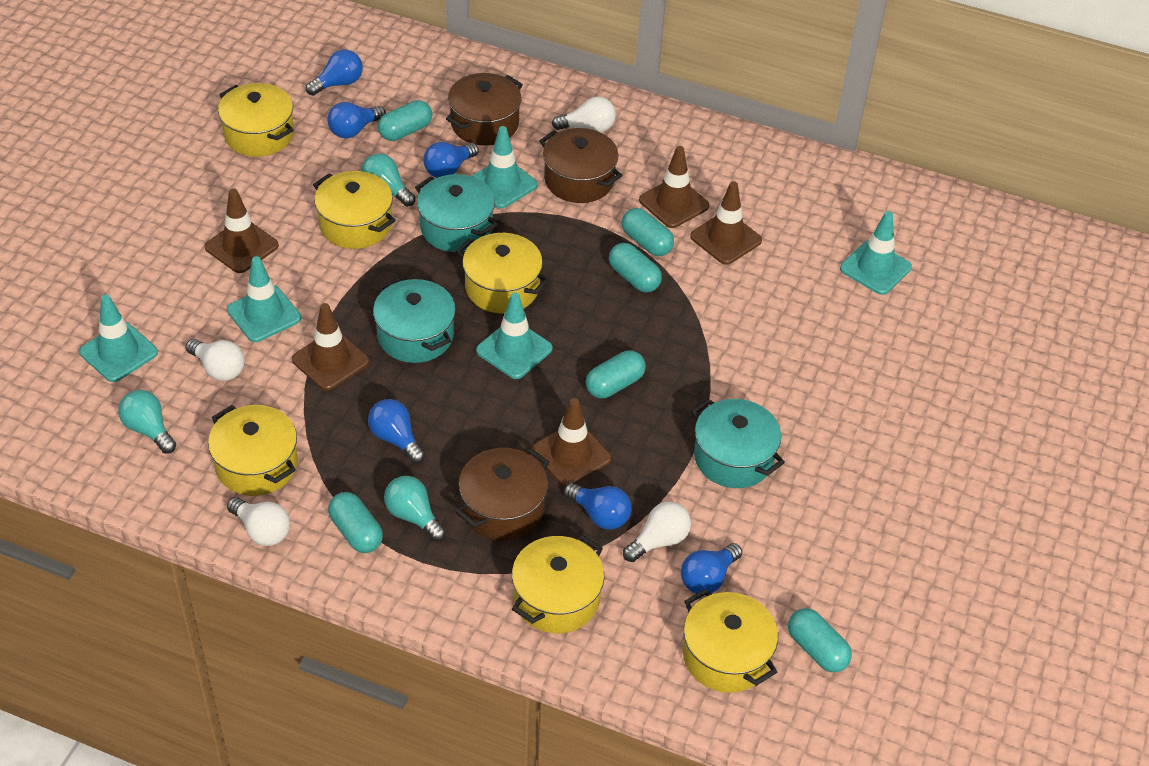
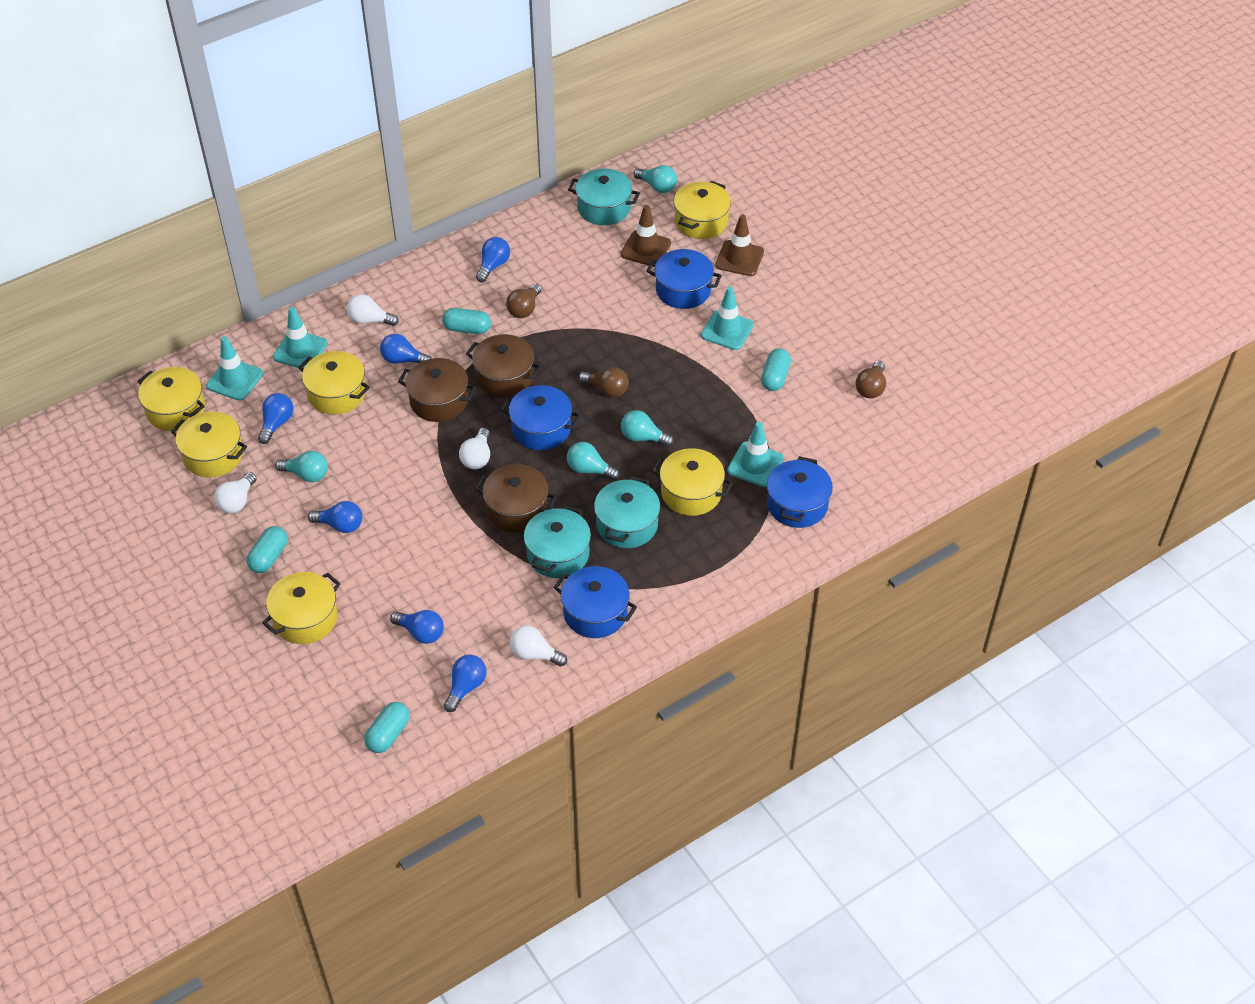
blue pot: 0 -> 4
brown light bulb: 0 -> 3
brown traffic cone: 5 -> 2
turquoise capsule: 6 -> 4
turquoise light bulb: 3 -> 4
turquoise traffic cone: 5 -> 4

